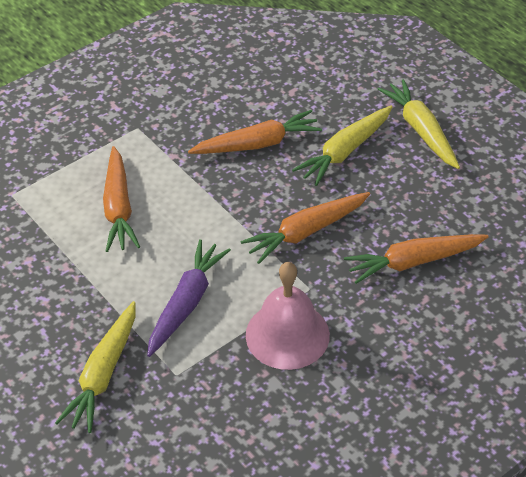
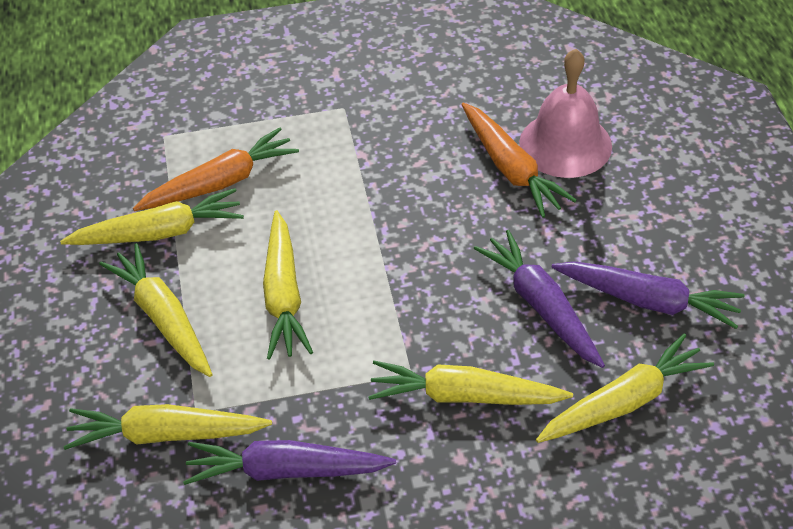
orange carrot: 4 -> 2
purple carrot: 1 -> 3
yellow carrot: 3 -> 6

